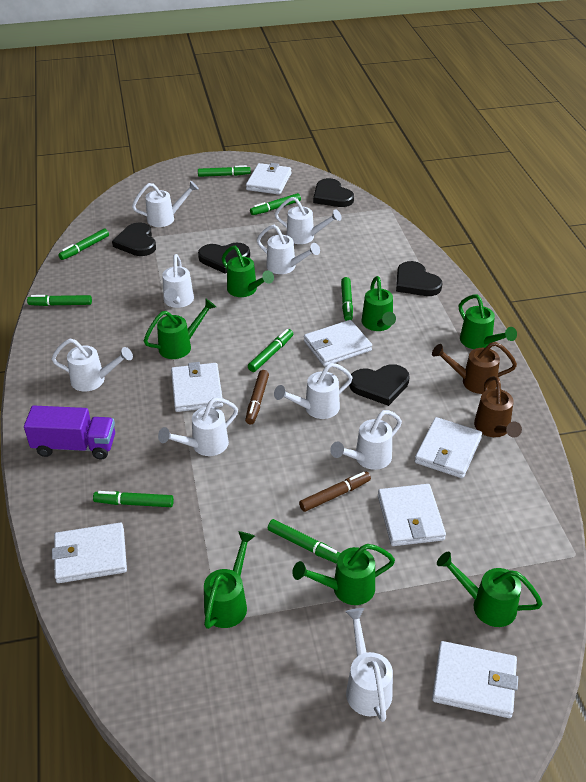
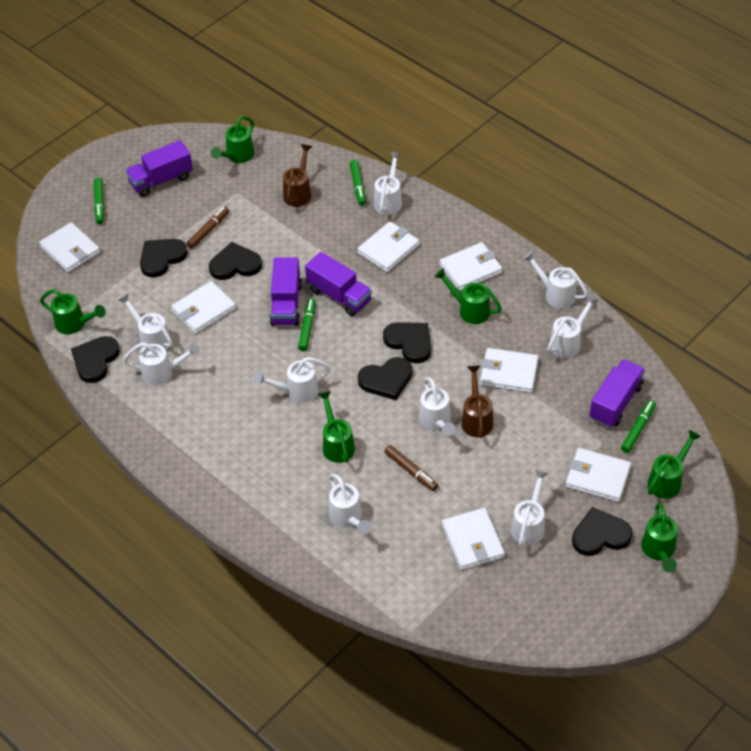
black heart: 5 -> 6
green marker: 8 -> 4
green watering can: 7 -> 6
purple truck: 1 -> 4

